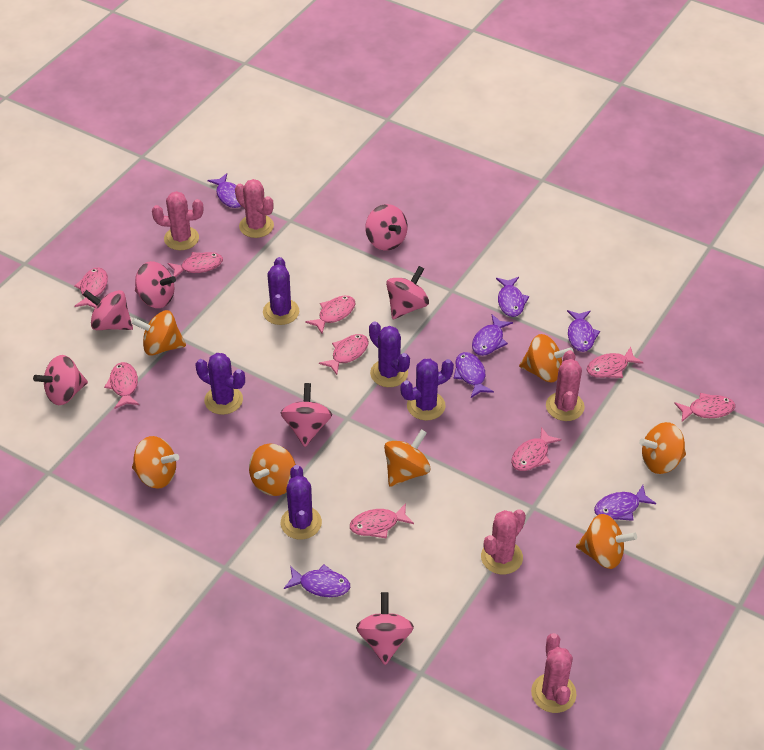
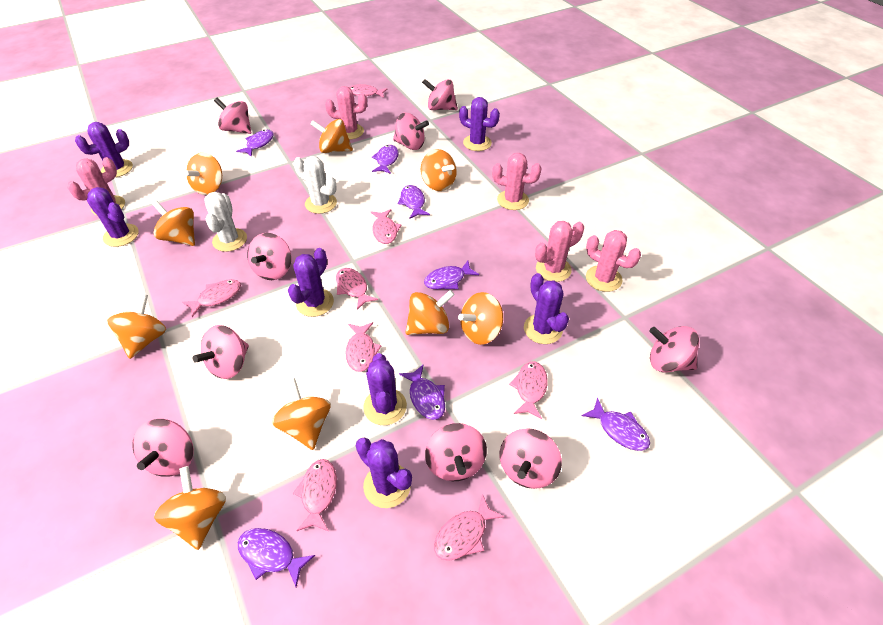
orange spinning top: 7 -> 9
pink fish: 9 -> 8
pink spinning top: 7 -> 9
purple cactus: 5 -> 7
white cactus: 0 -> 2

